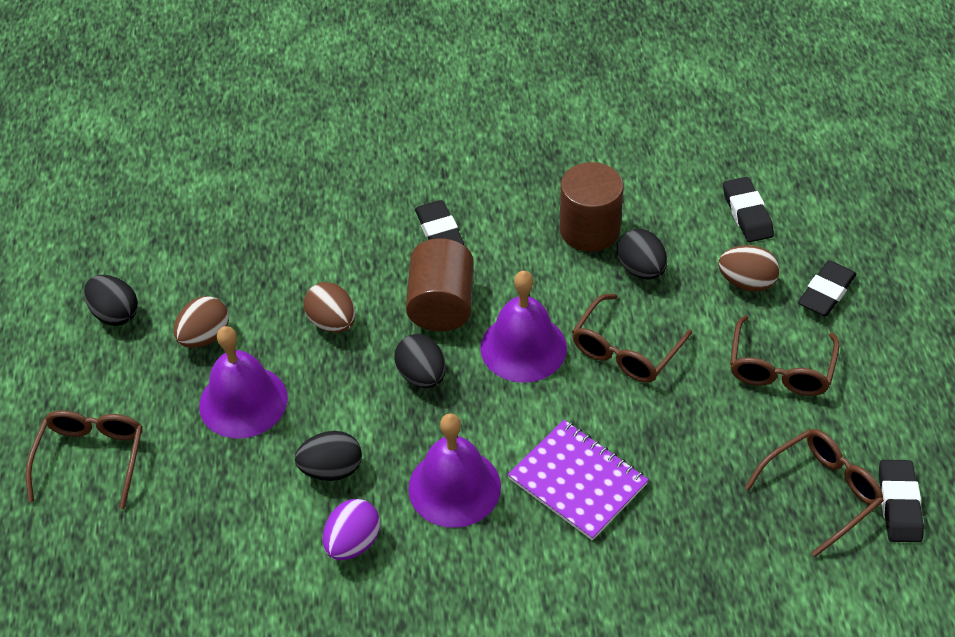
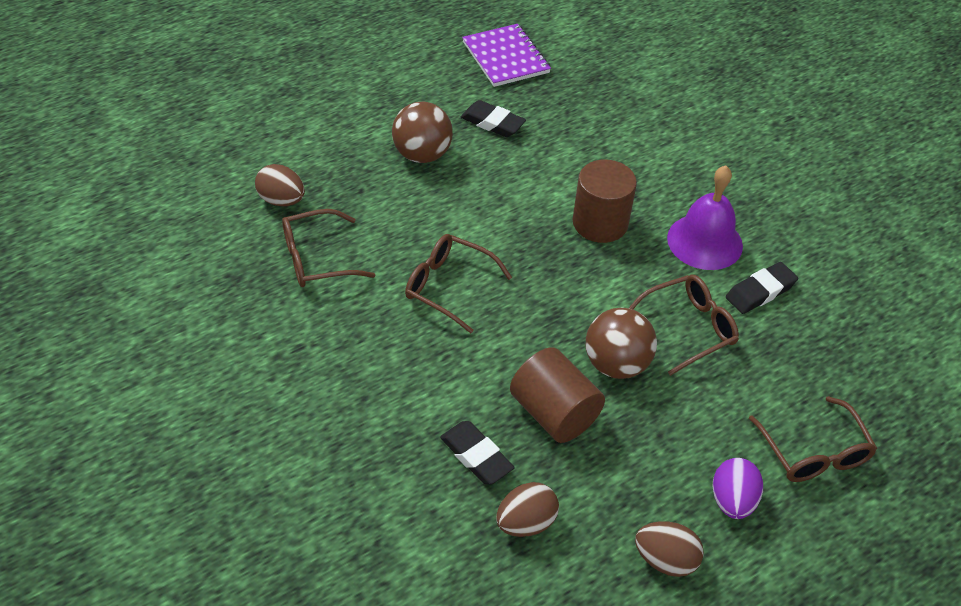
black egg: 4 -> 0
black eraser: 4 -> 3
brown ball: 0 -> 2
purple bell: 3 -> 1

